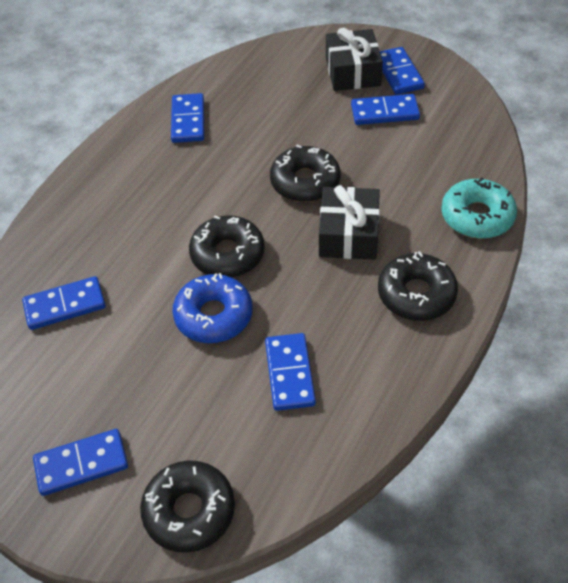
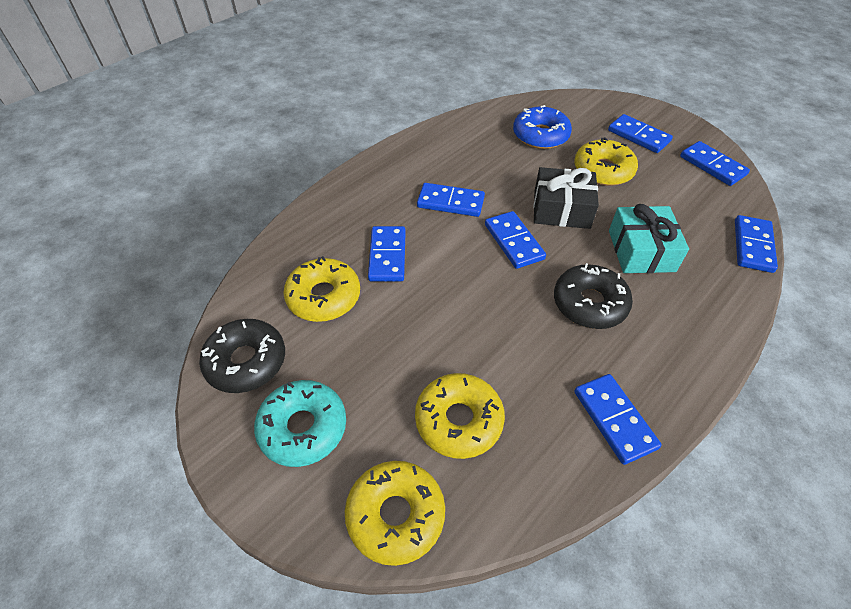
black donut: 4 -> 2
black gift: 2 -> 1
blue domino: 6 -> 7
turquoise gift: 0 -> 1
yellow donut: 0 -> 4

